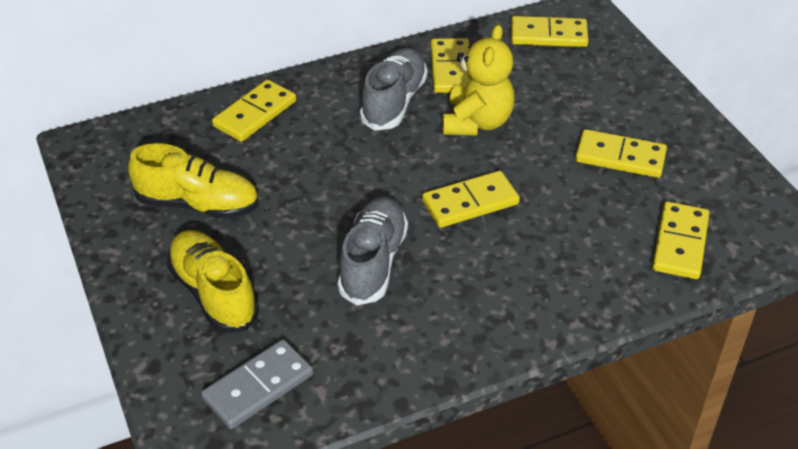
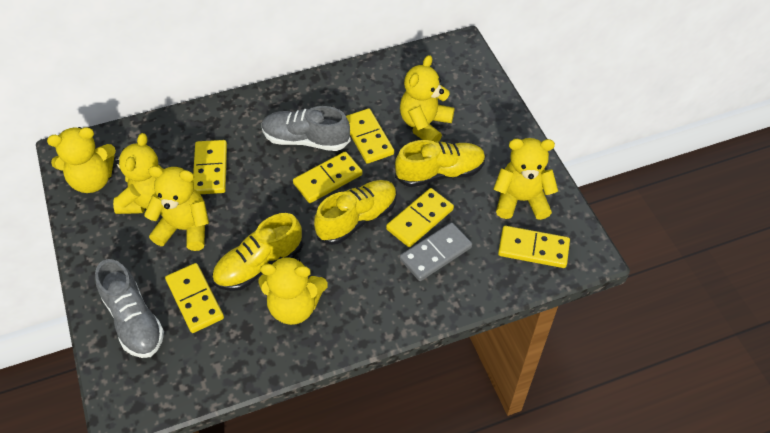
yellow shoe: 2 -> 3
yellow teddy bear: 1 -> 6

